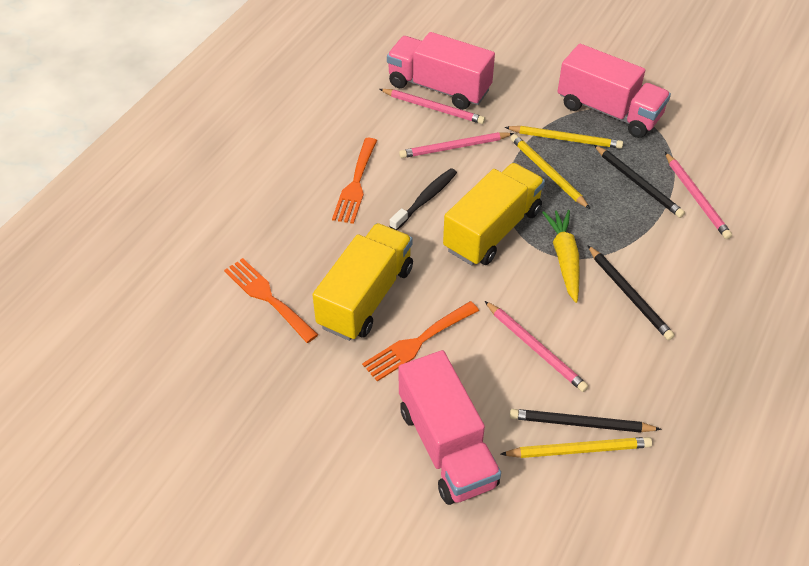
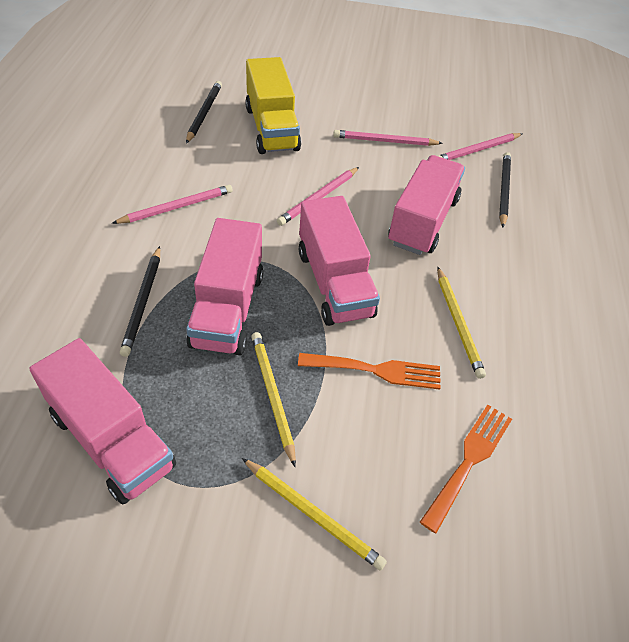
black toothbrush: 1 -> 0
orange fork: 3 -> 2
pink truck: 3 -> 4
yellow carrot: 1 -> 0
yellow truck: 2 -> 1

